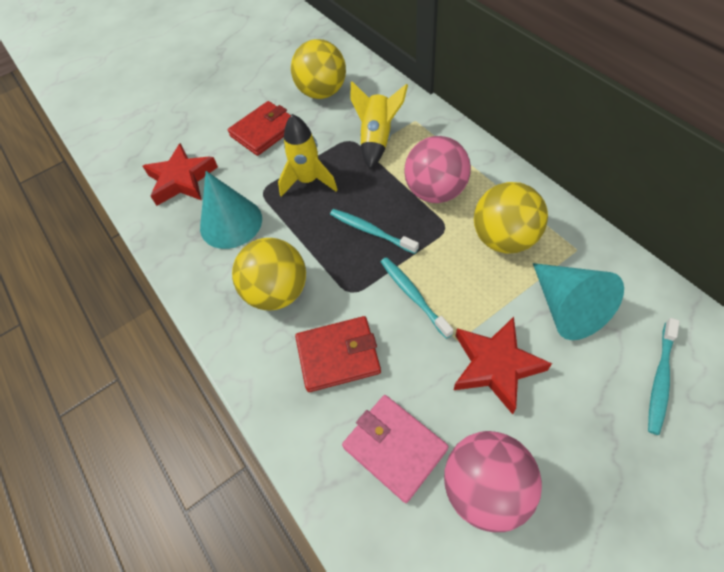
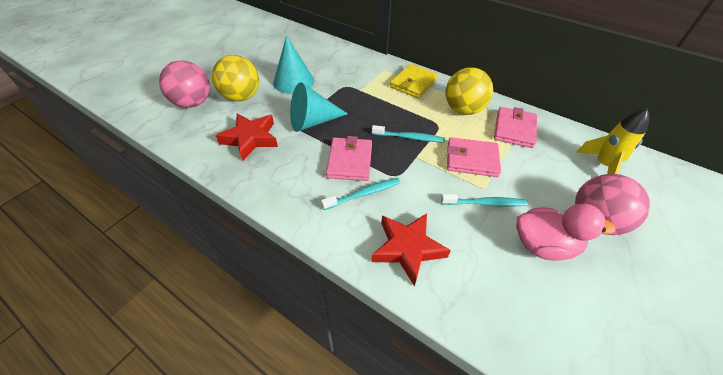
pink duck: 0 -> 1
pink wallet: 1 -> 3
red wallet: 2 -> 0
yellow ball: 3 -> 2
yellow rocket: 2 -> 1
yellow wallet: 0 -> 1

